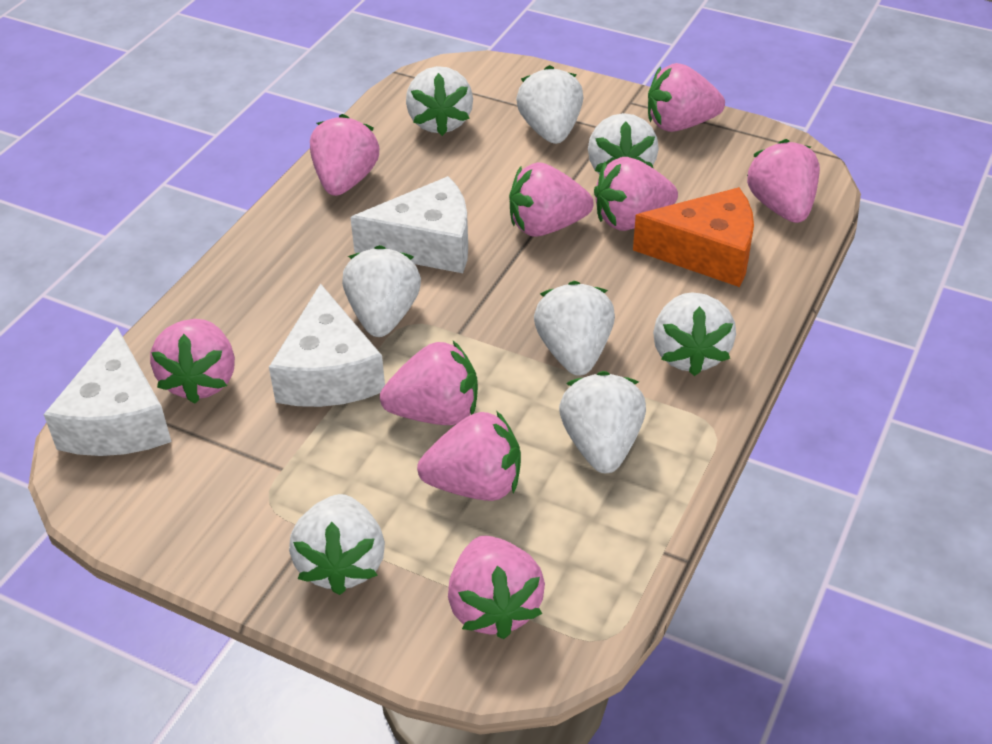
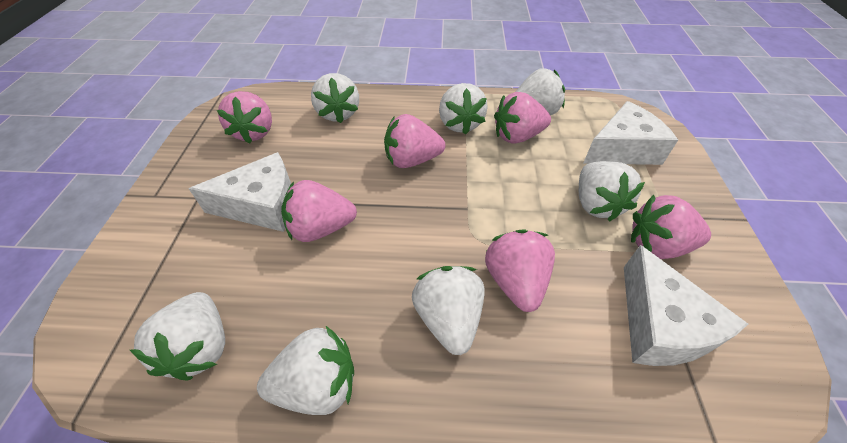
orange cheese: 1 -> 0
pink strawberry: 9 -> 6
white strawberry: 8 -> 7

